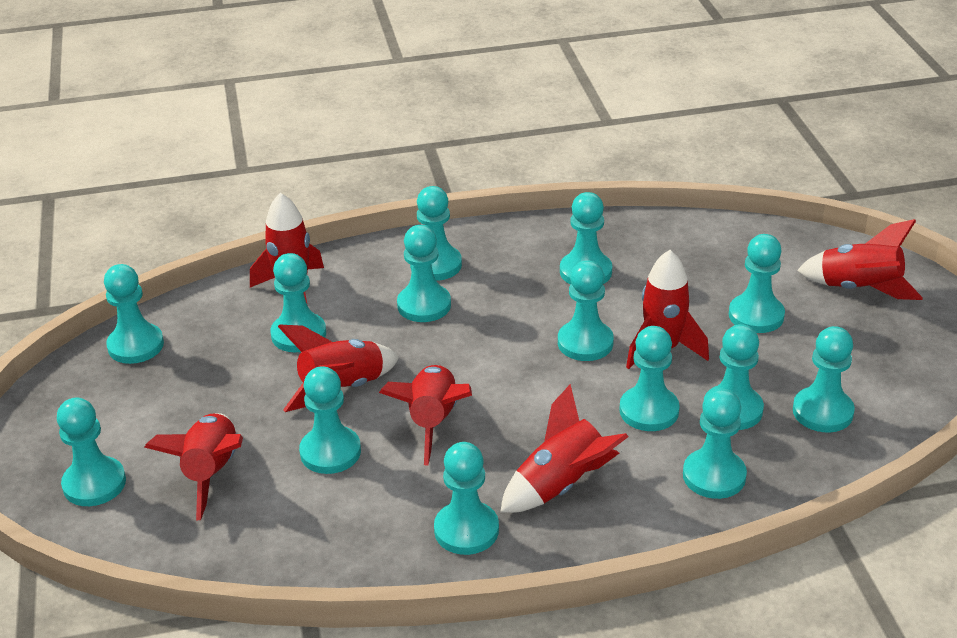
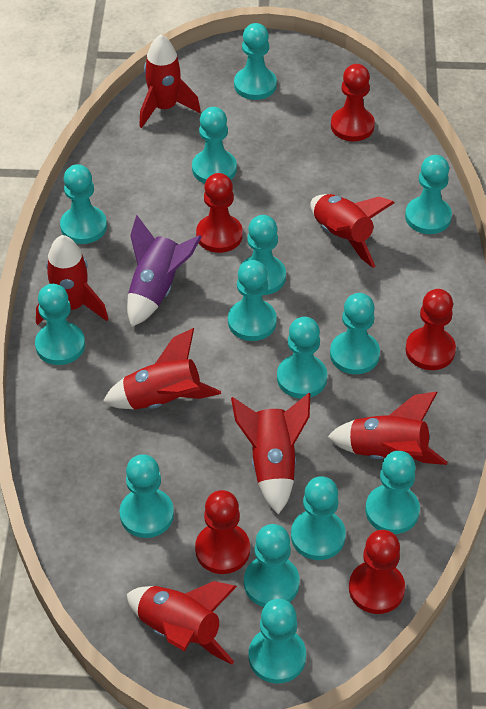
purple rocket: 0 -> 1
red pawn: 0 -> 5

